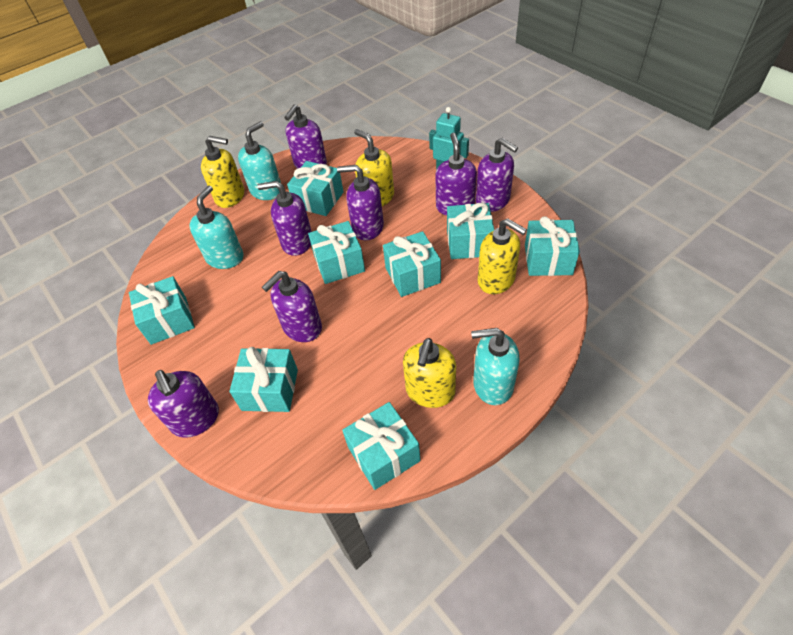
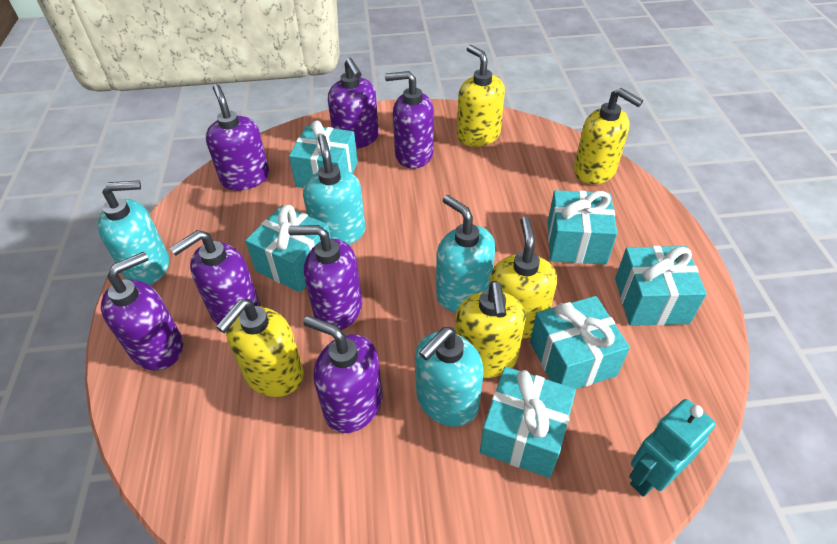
turquoise gift: 8 -> 6
turquoise soap dispenser: 3 -> 4
yellow soap dispenser: 4 -> 5

